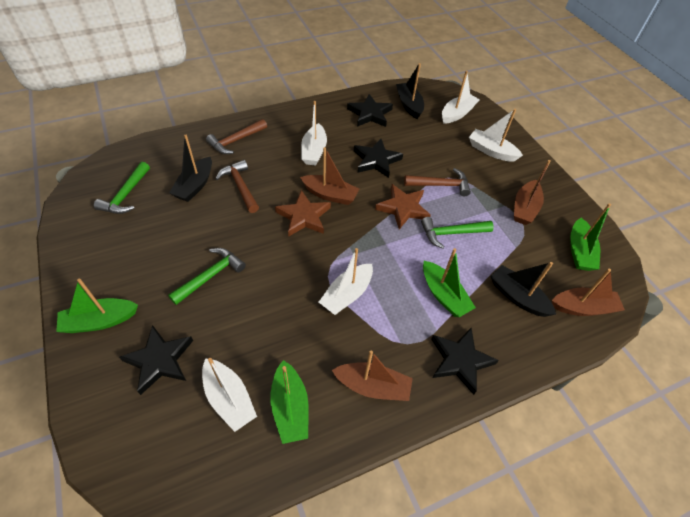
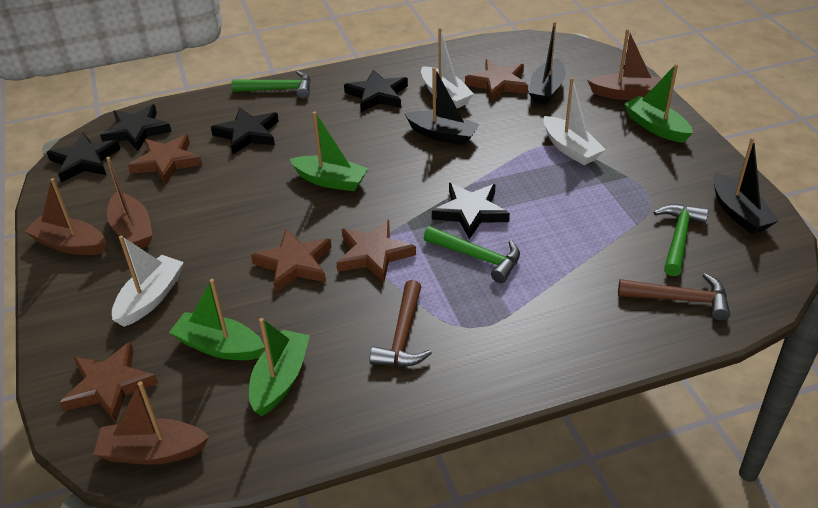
black star: 4 -> 5
brown hammer: 3 -> 2
brown star: 2 -> 5
white boat: 5 -> 3

